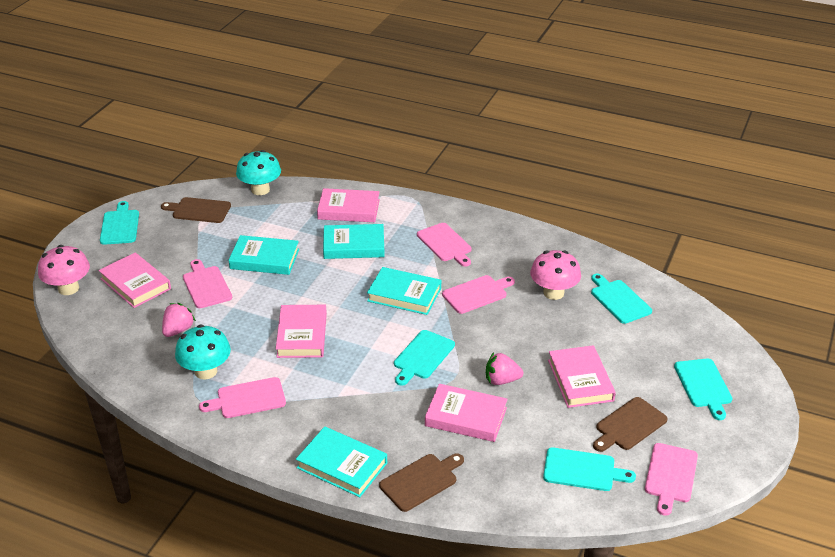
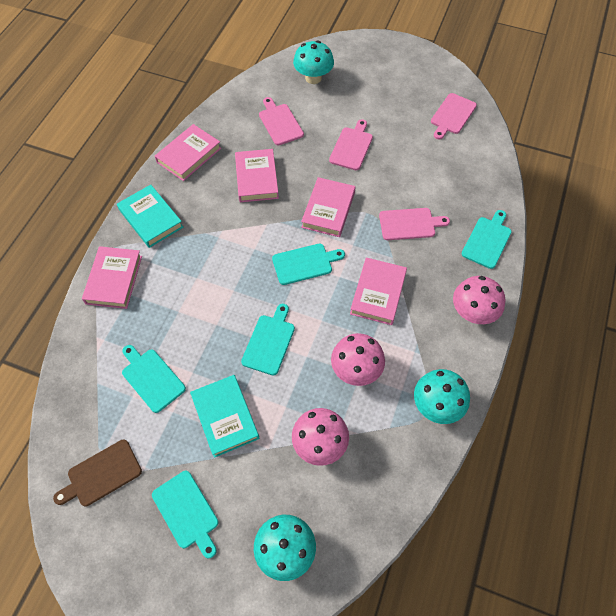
brown cutting board: 3 -> 1
pink cutting board: 5 -> 4
pink mushroom: 2 -> 3
pink strawberry: 2 -> 0
turquoise book: 4 -> 2
turquoise mushroom: 2 -> 3

